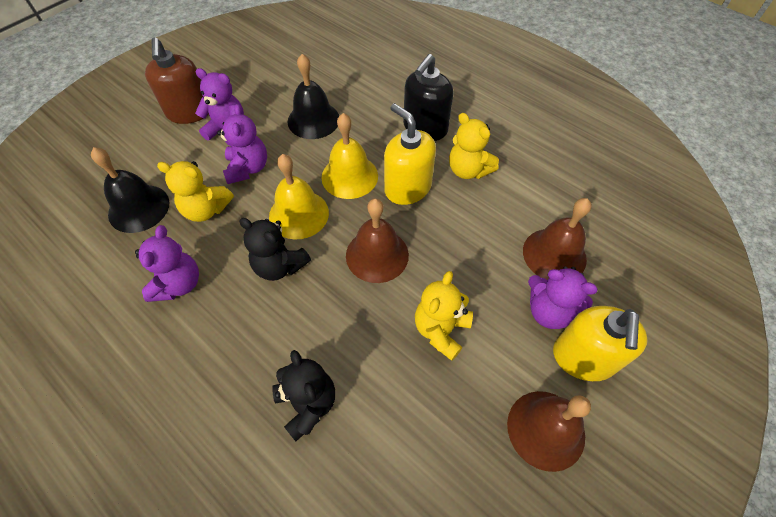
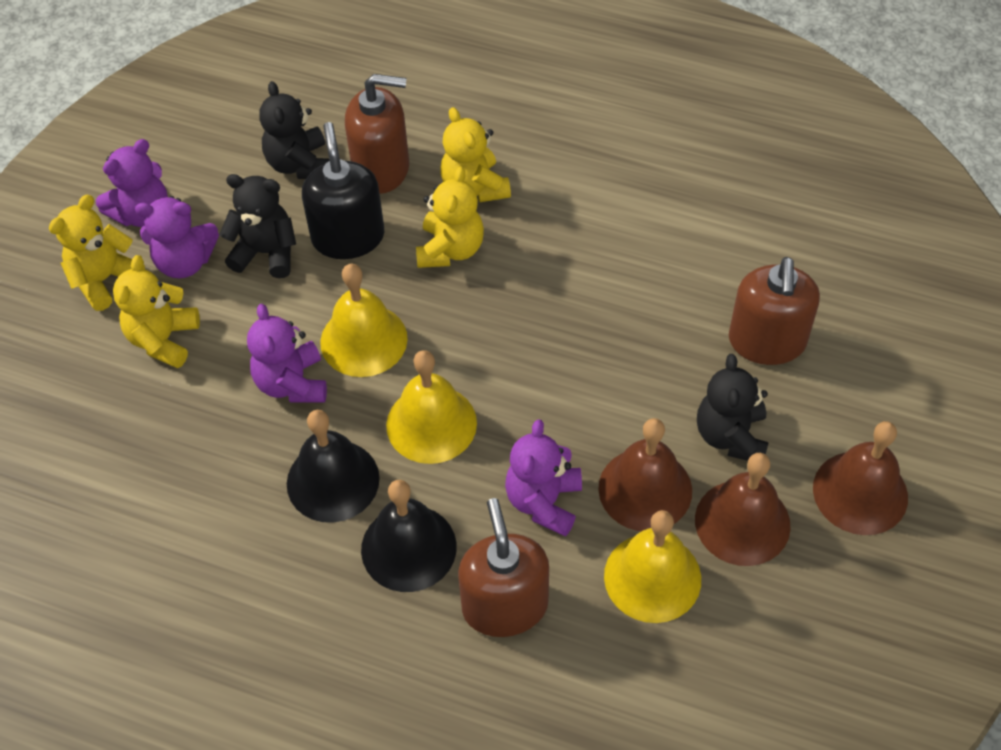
black teddy bear: 2 -> 3
brown soap dispenser: 1 -> 3
yellow bell: 2 -> 3
yellow soap dispenser: 2 -> 0
yellow teddy bear: 3 -> 4

